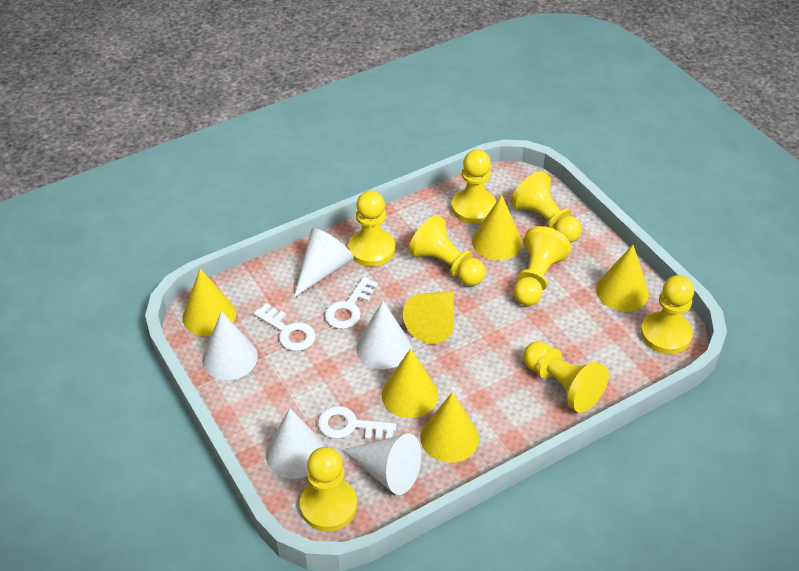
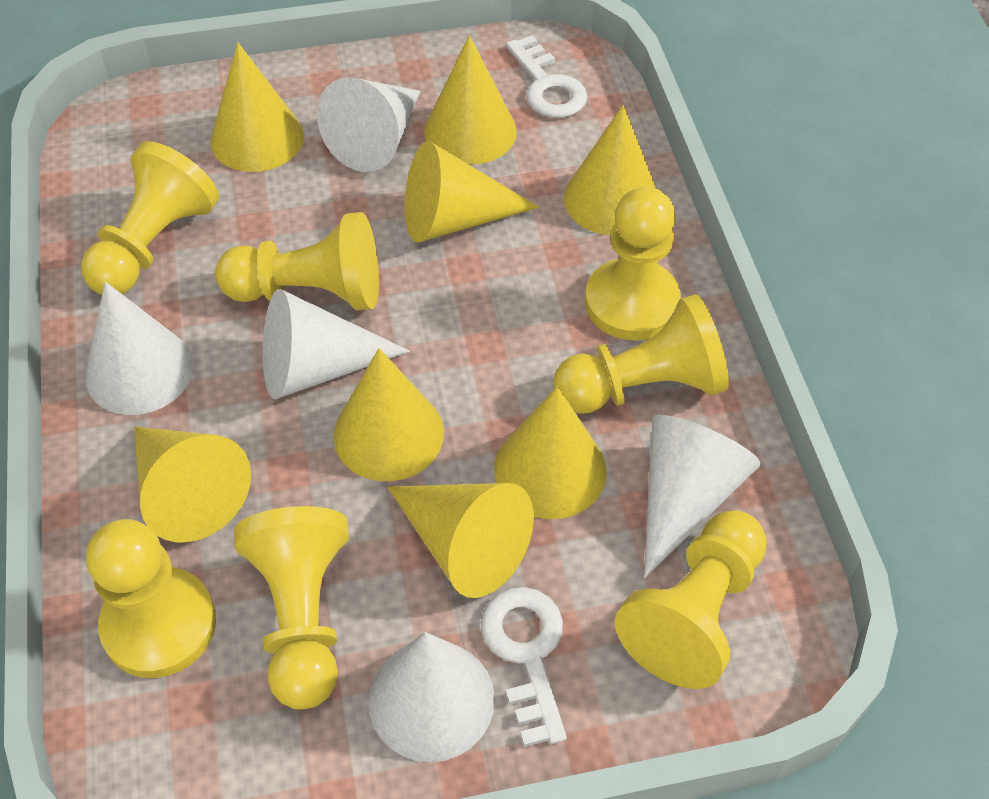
white key: 3 -> 2
yellow cone: 6 -> 8
yellow pawn: 8 -> 7

